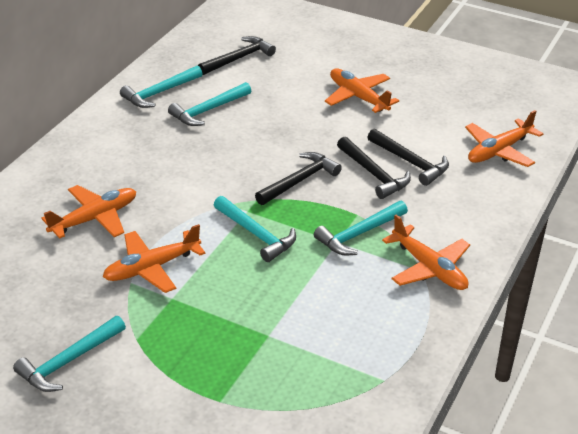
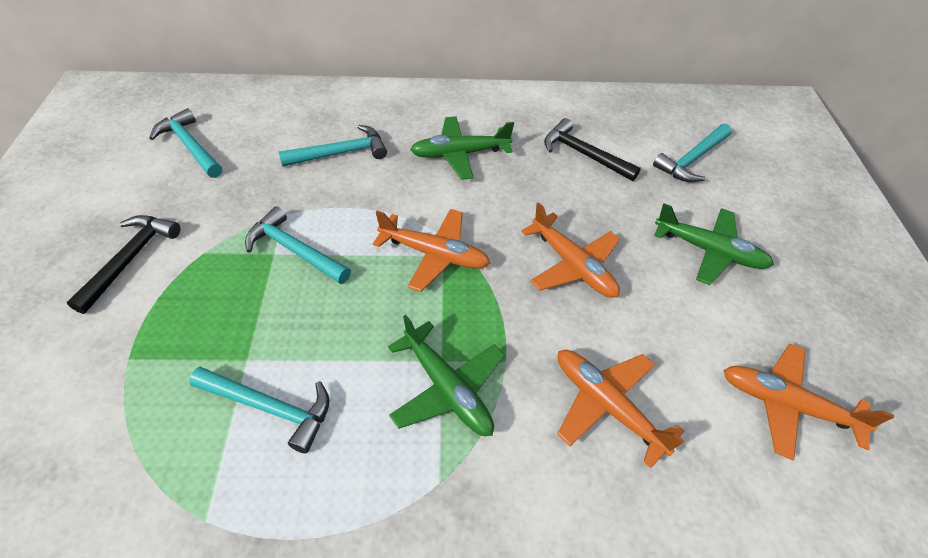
black hammer: 4 -> 2
green plane: 0 -> 3
orange plane: 5 -> 4

